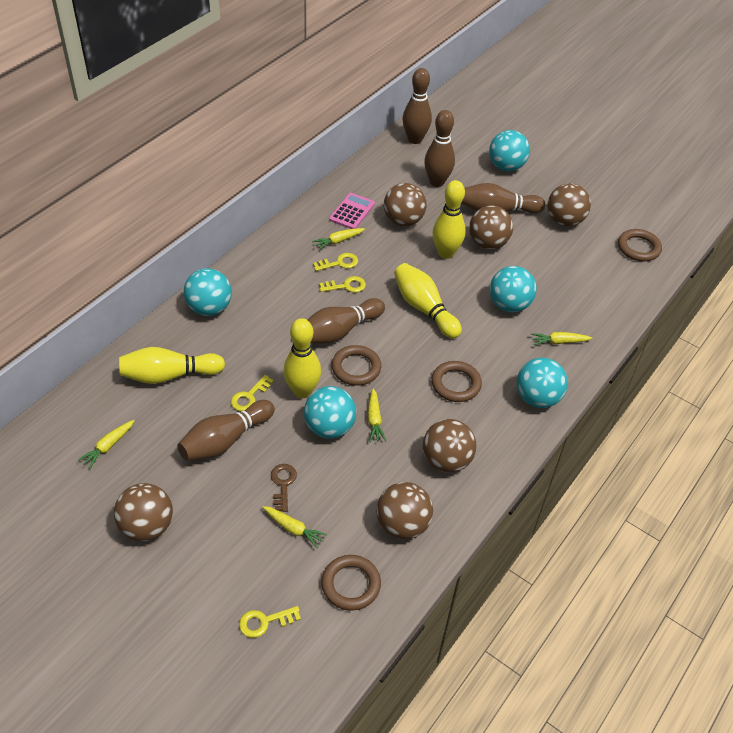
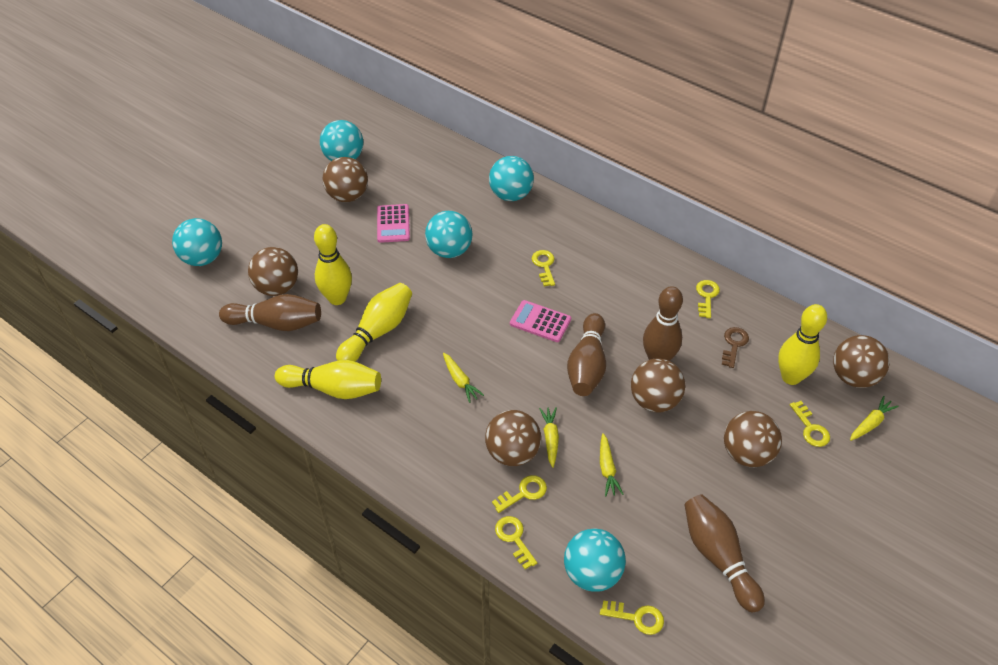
brown bowling pin: 5 -> 4
brown ring: 4 -> 0
pink calculator: 1 -> 2
yellow carrot: 5 -> 4
yellow key: 4 -> 6

